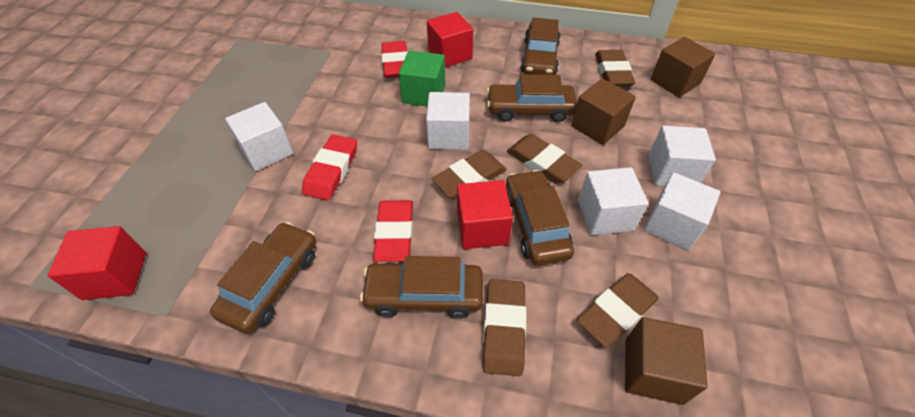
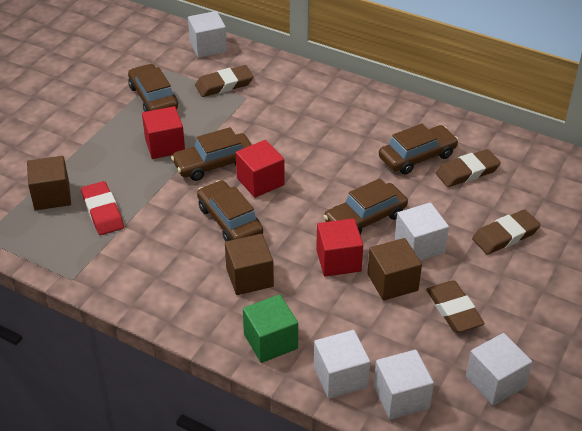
brown eraser: 5 -> 4
red eraser: 3 -> 1

